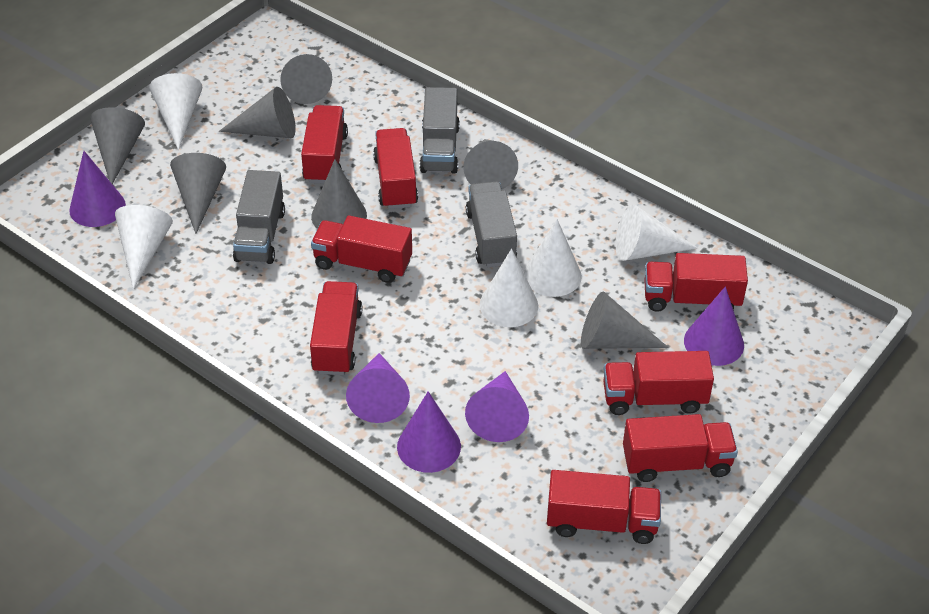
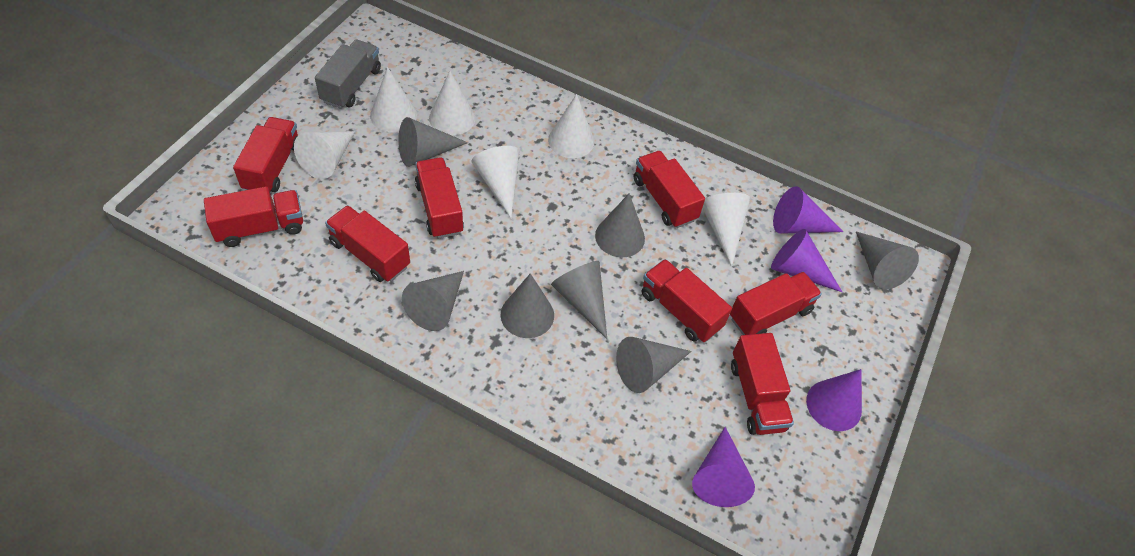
grey truck: 3 -> 1
purple cone: 5 -> 4
white cone: 5 -> 6

